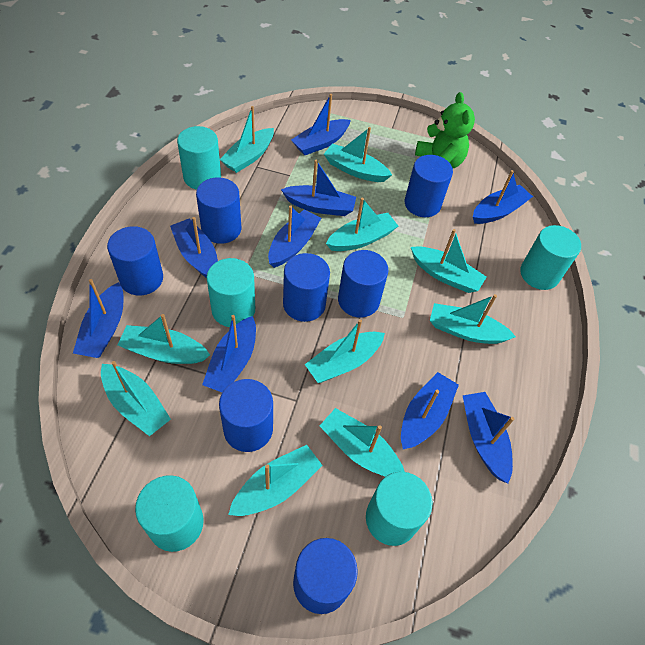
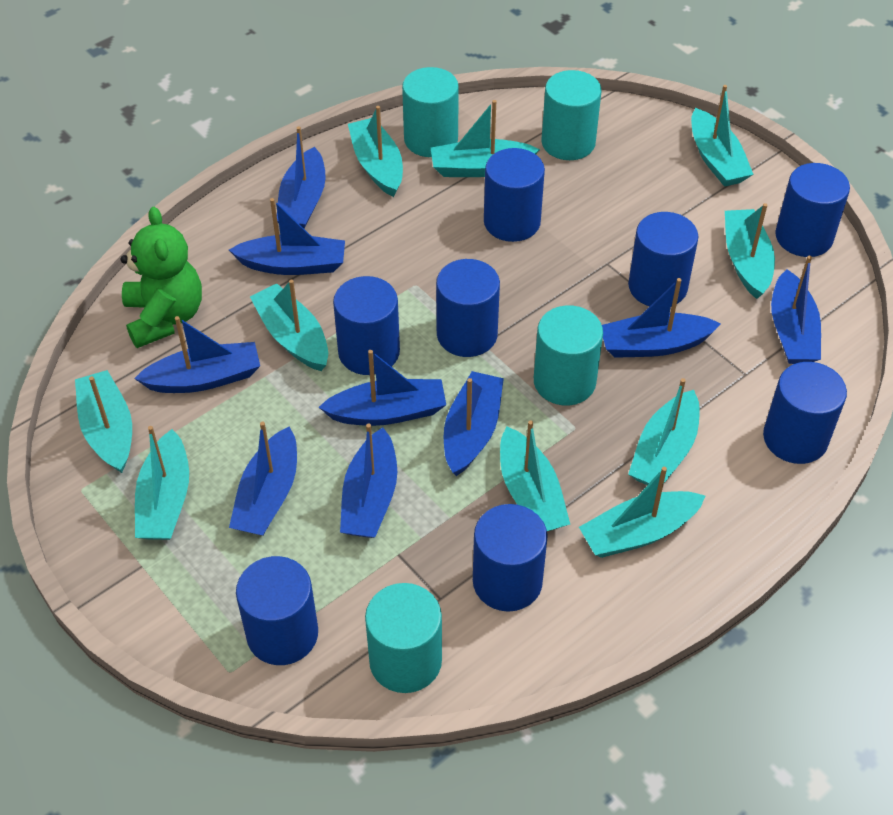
blue cylinder: 7 -> 8
turquoise cylinder: 5 -> 4

